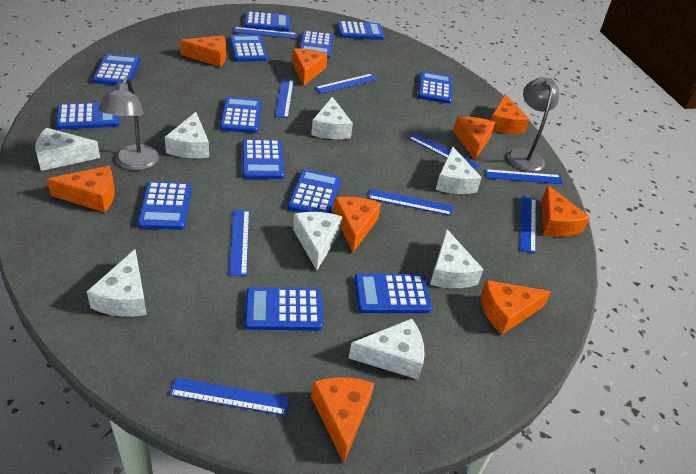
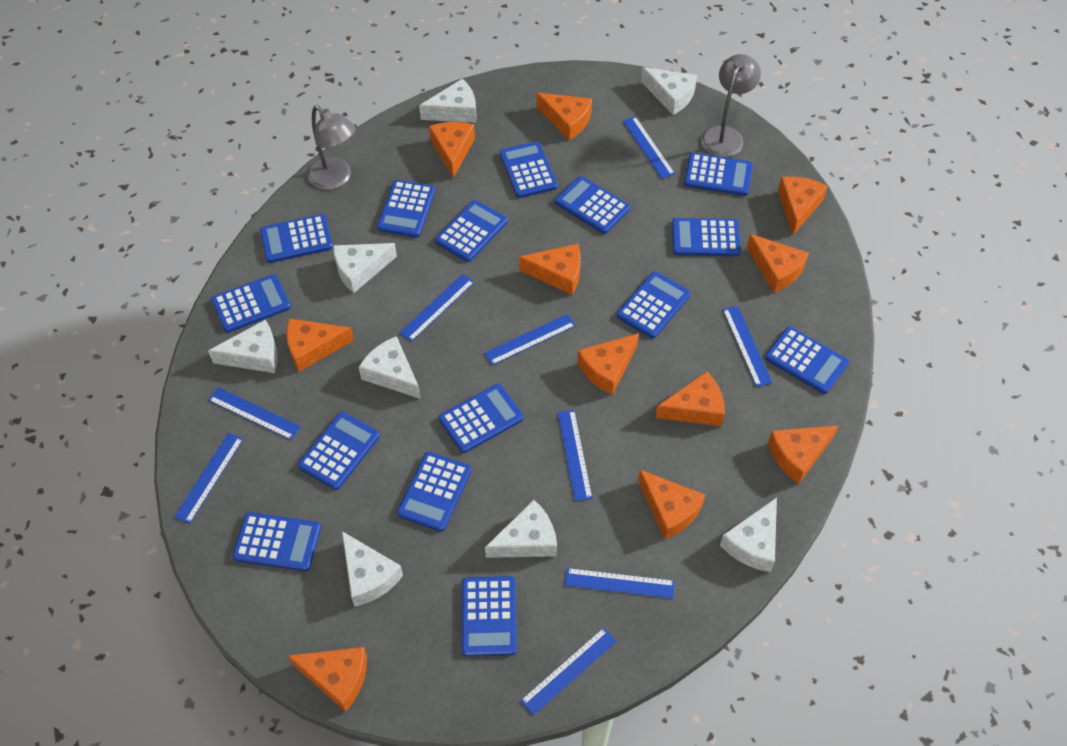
blue calculator: 13 -> 15
orange cheese: 9 -> 11

